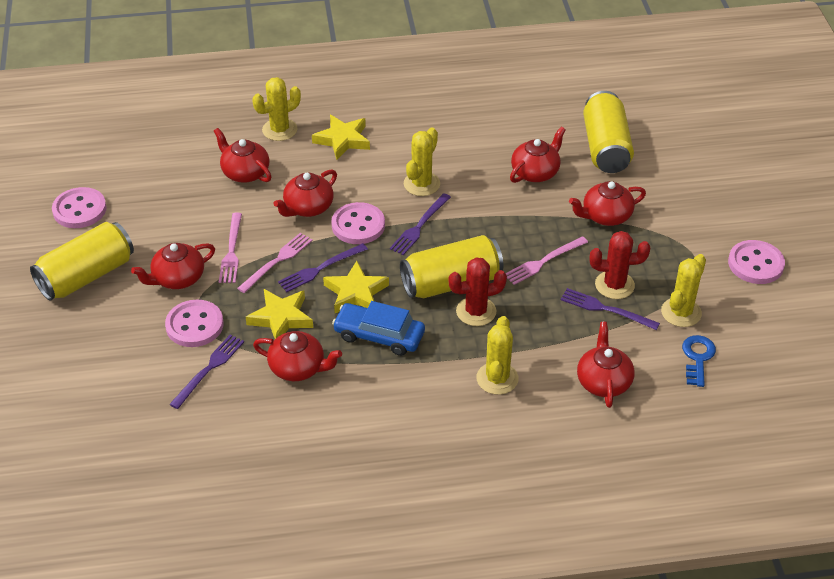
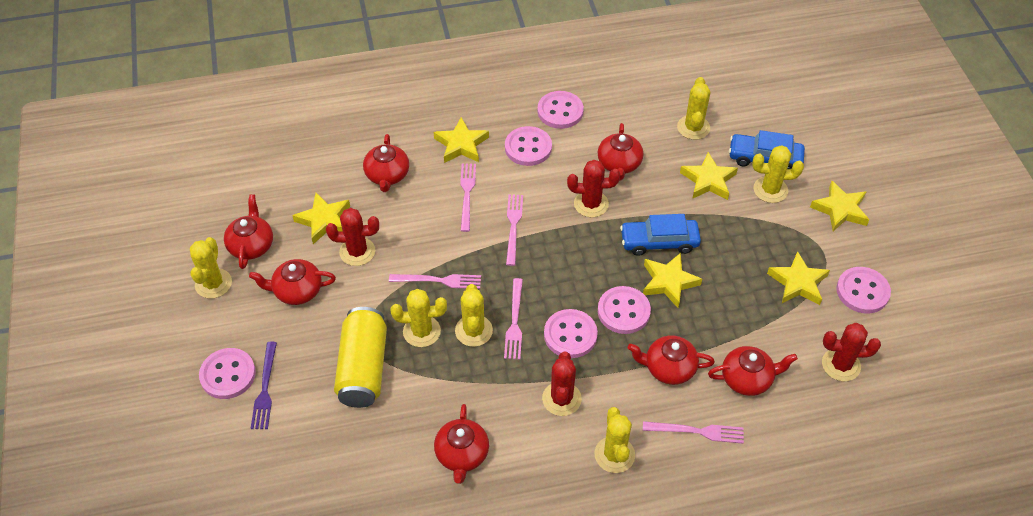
blue car: 1 -> 2
blue key: 1 -> 0
pink button: 4 -> 6
pink fork: 3 -> 5
purple fork: 4 -> 1
red cactus: 2 -> 4
yellow cactus: 4 -> 6
yellow can: 3 -> 1
yellow star: 3 -> 6

